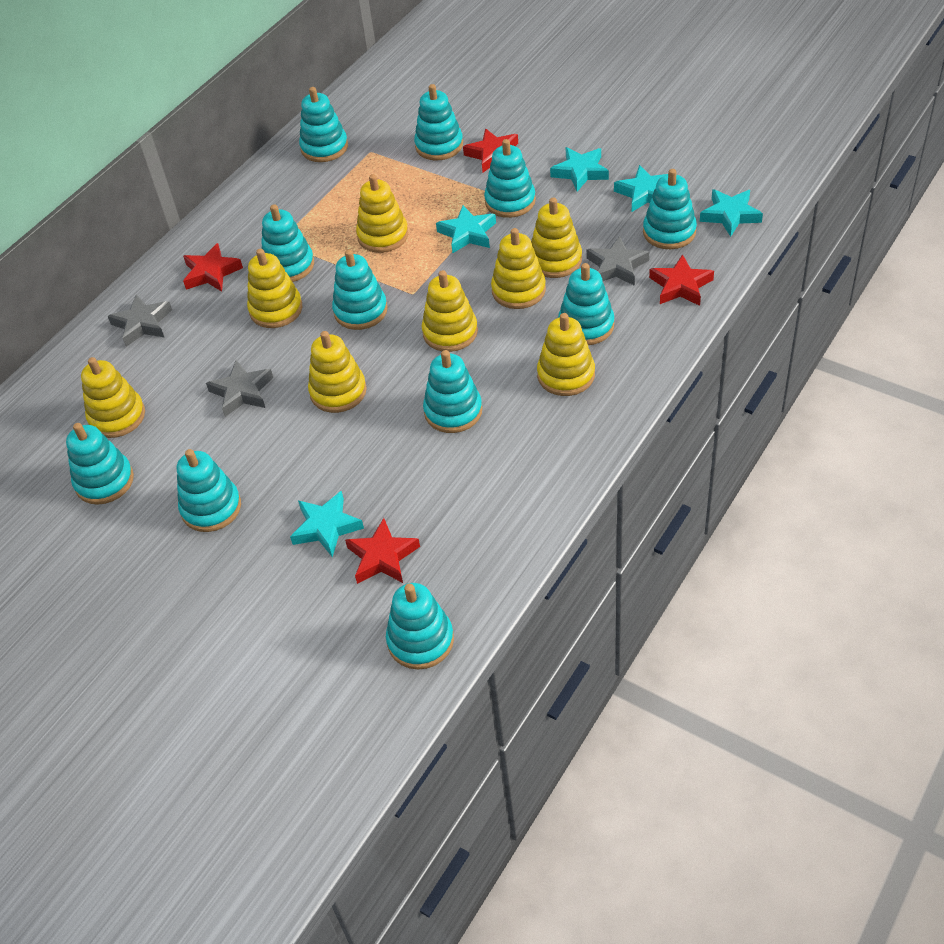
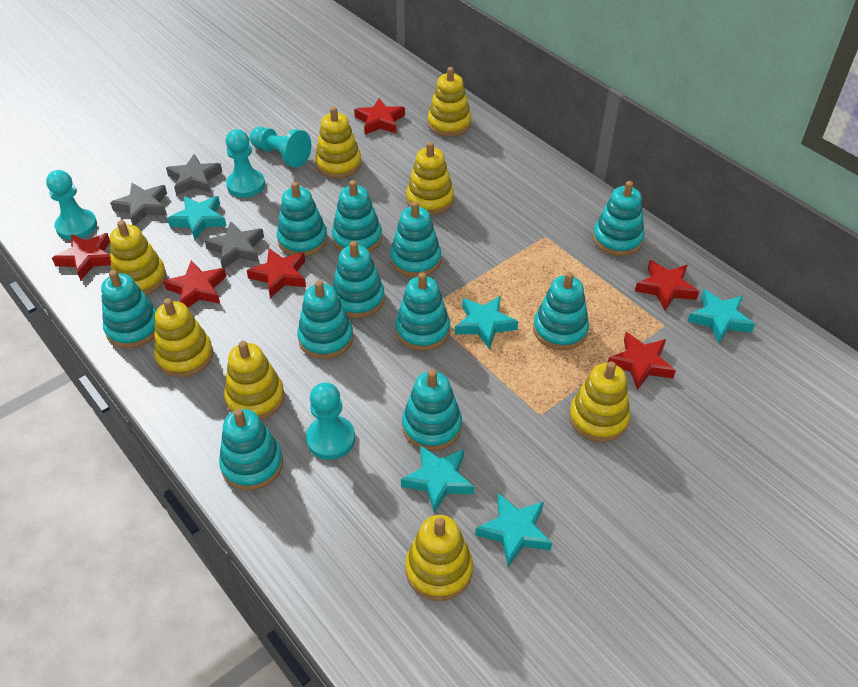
red star: 4 -> 6
turquoise pawn: 0 -> 4

